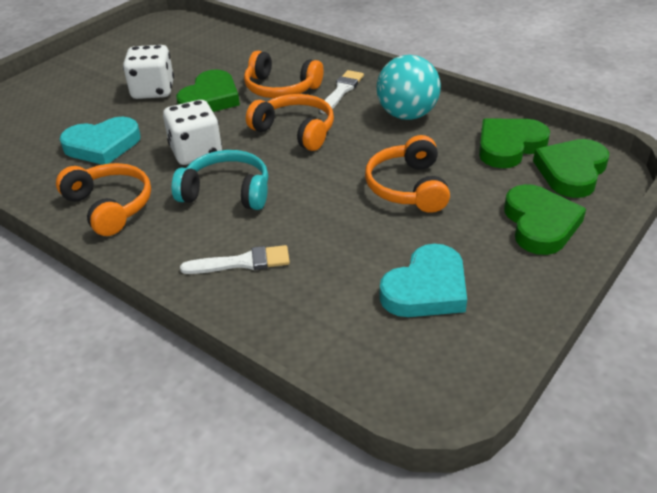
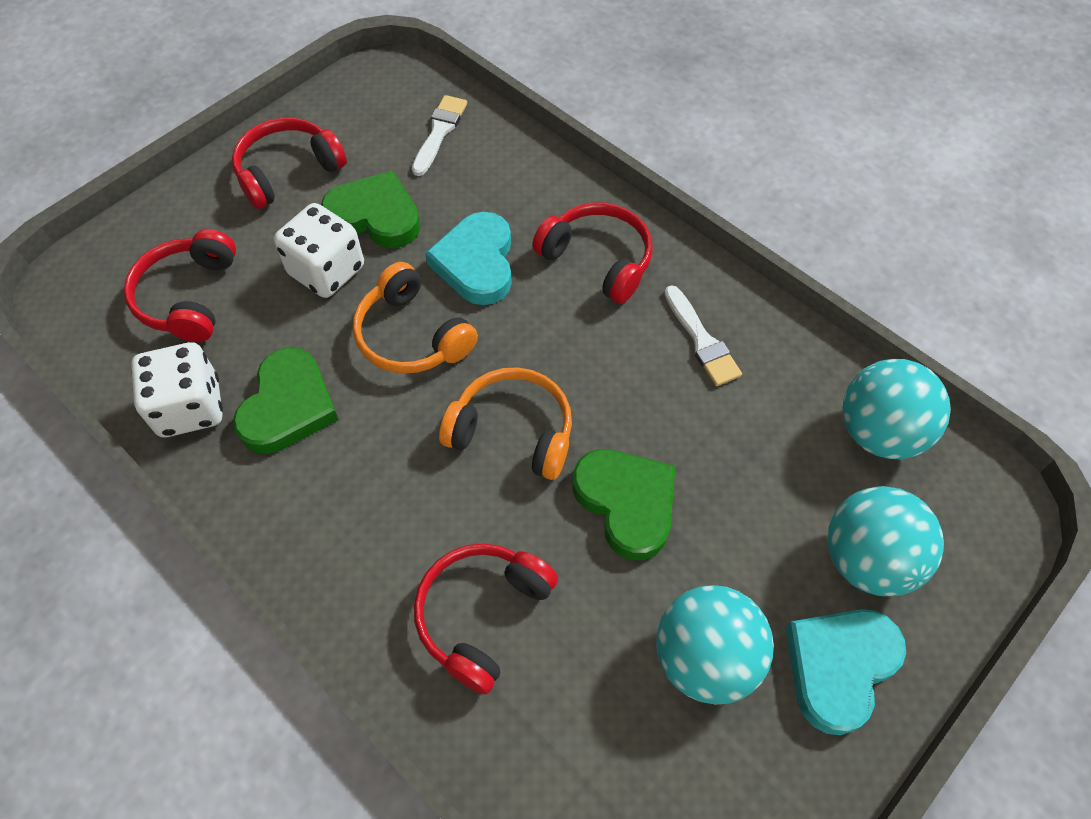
green heart: 4 -> 3
orange headphones: 4 -> 2
red headphones: 0 -> 4
turquoise ball: 1 -> 3
turquoise headphones: 1 -> 0

